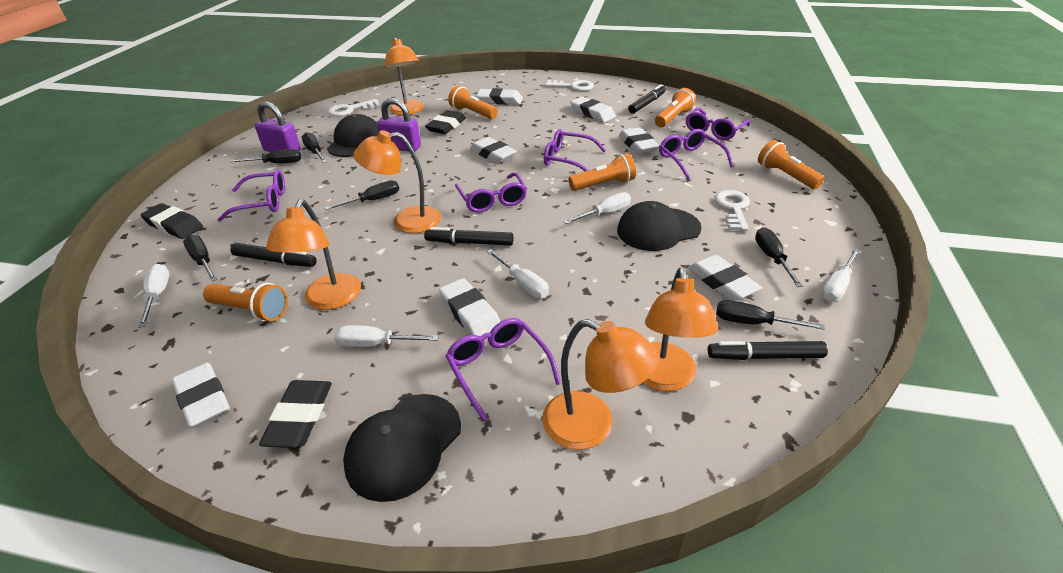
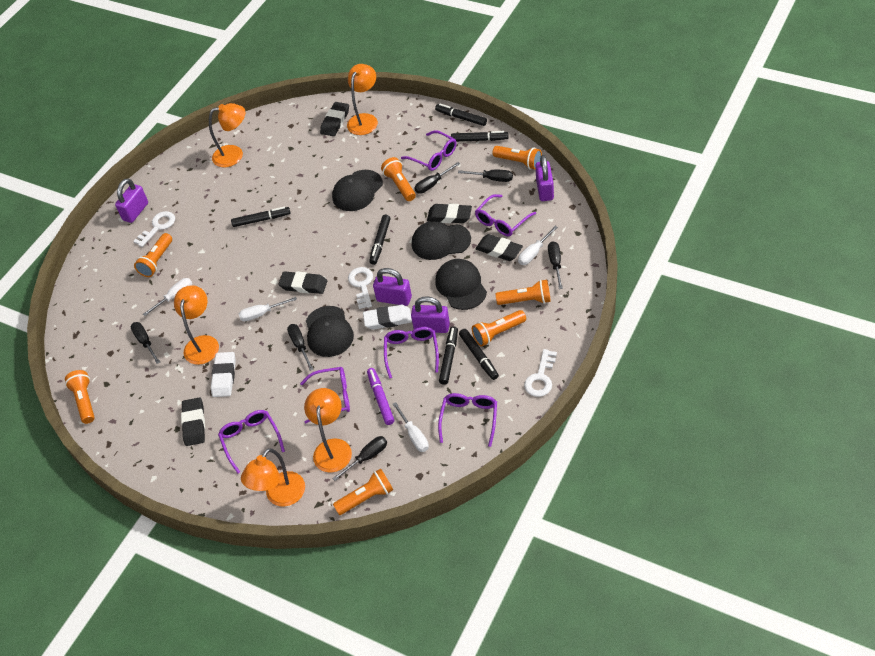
black cap: 3 -> 4
black eraser: 3 -> 5
black marker: 4 -> 6
orange flashlight: 5 -> 7
purple marker: 0 -> 1
purple padlock: 2 -> 4
white eraser: 7 -> 2
white screwdriver: 5 -> 4

